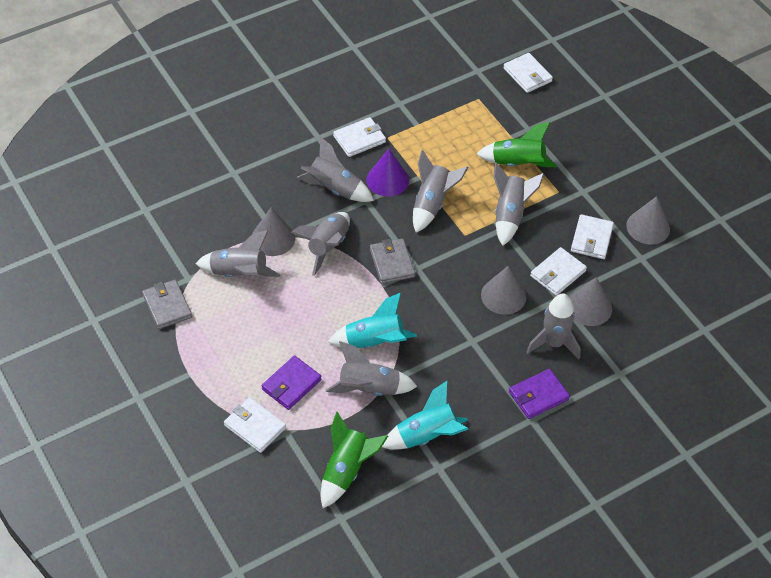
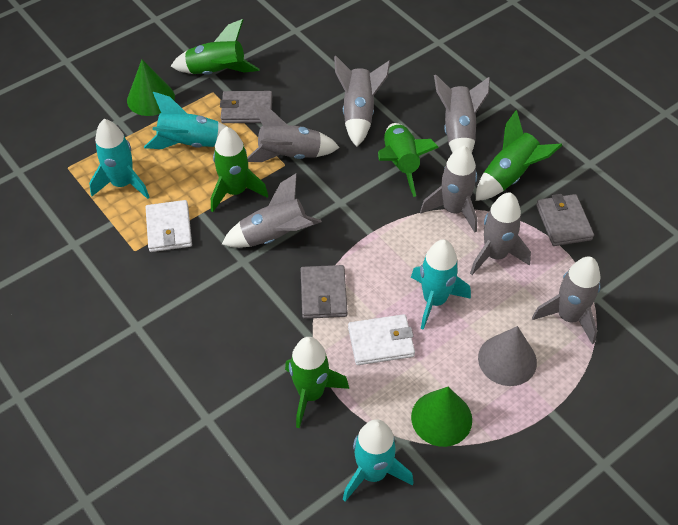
green cone: 0 -> 2
green rocket: 2 -> 5
grey cone: 4 -> 1
grey wallet: 2 -> 3
purple cone: 1 -> 0
purple wallet: 2 -> 0
turquoise rocket: 2 -> 4
white wallet: 5 -> 2

